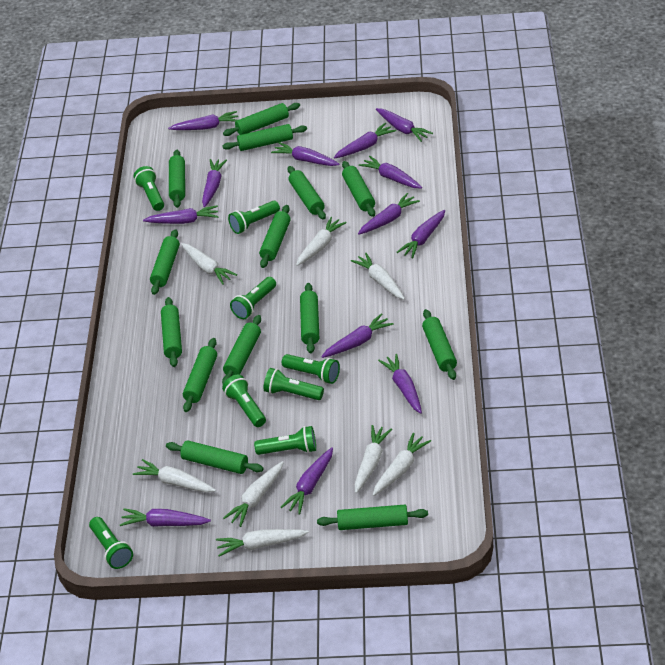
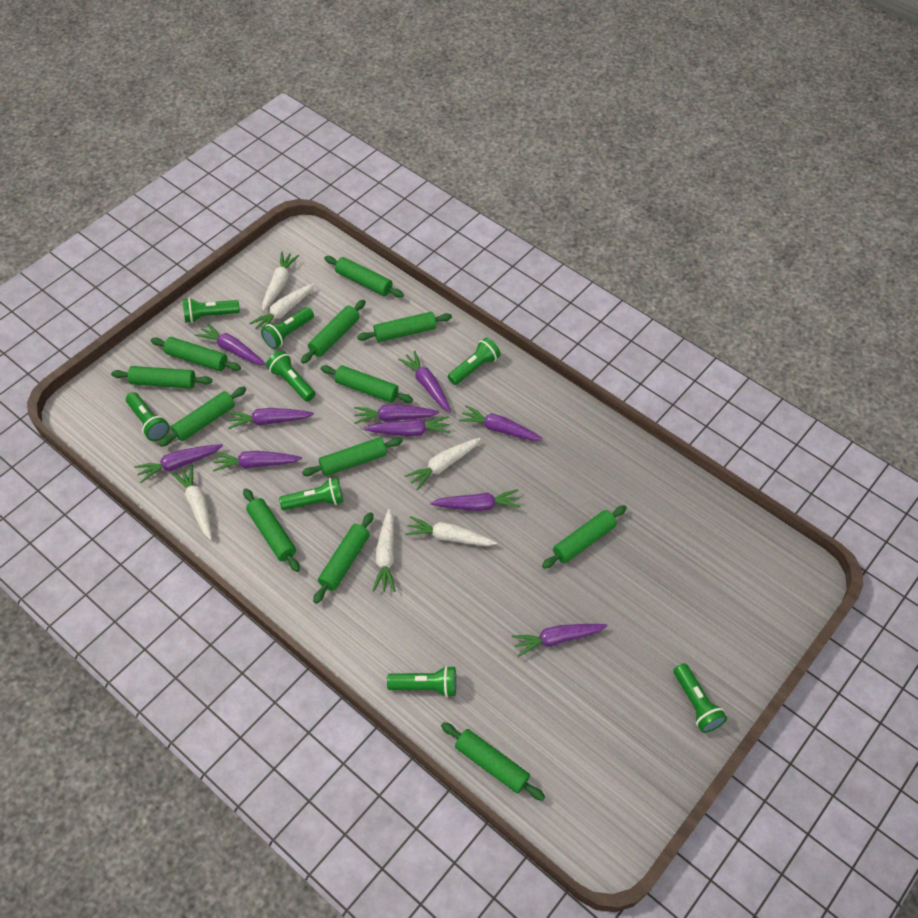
green rolling pin: 14 -> 12
purple carrot: 13 -> 10
white carrot: 8 -> 6

